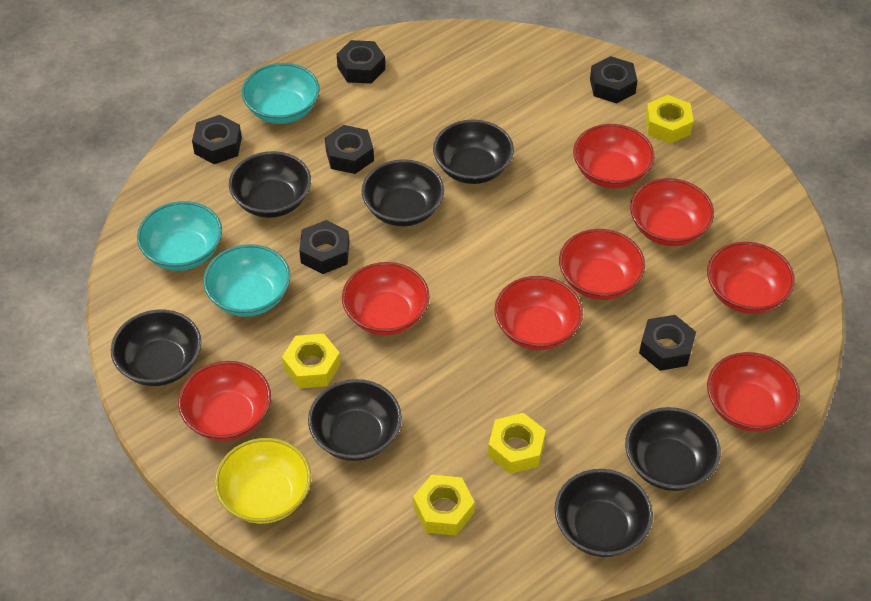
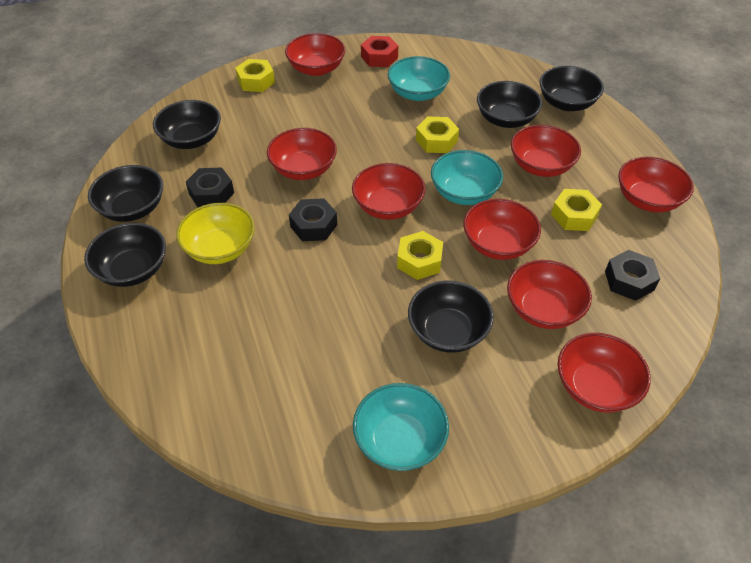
black bowl: 7 -> 6
black nut: 6 -> 3
red nut: 0 -> 1

